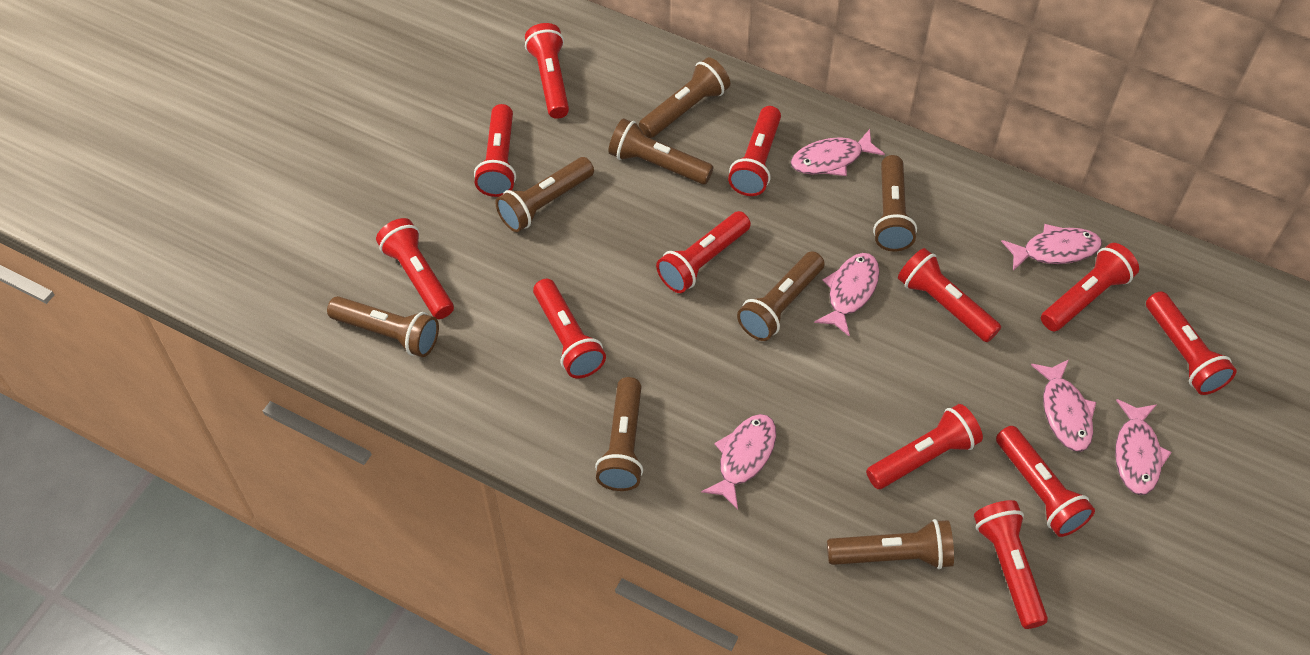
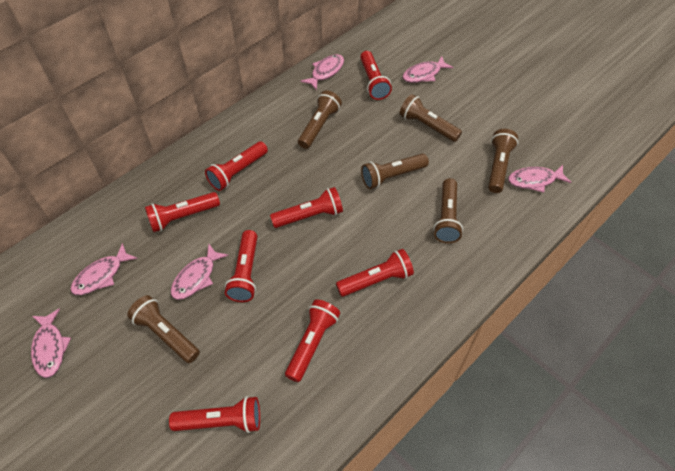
brown flashlight: 8 -> 6
red flashlight: 12 -> 8

